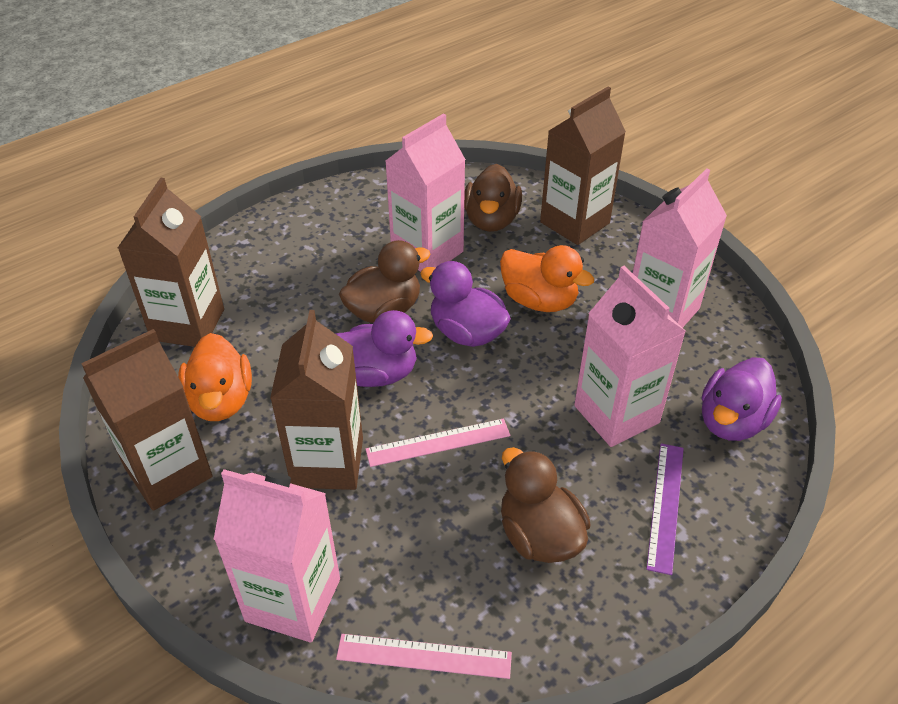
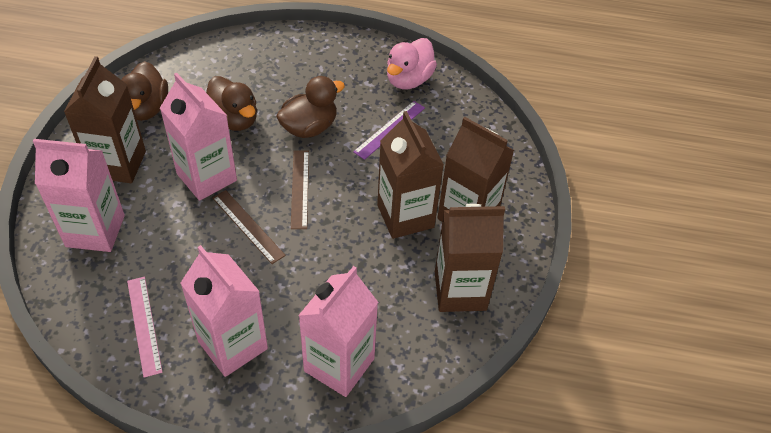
brown ruler: 0 -> 2
orange duck: 2 -> 0
pink duck: 0 -> 1
pink ruler: 2 -> 1
purple duck: 3 -> 0

